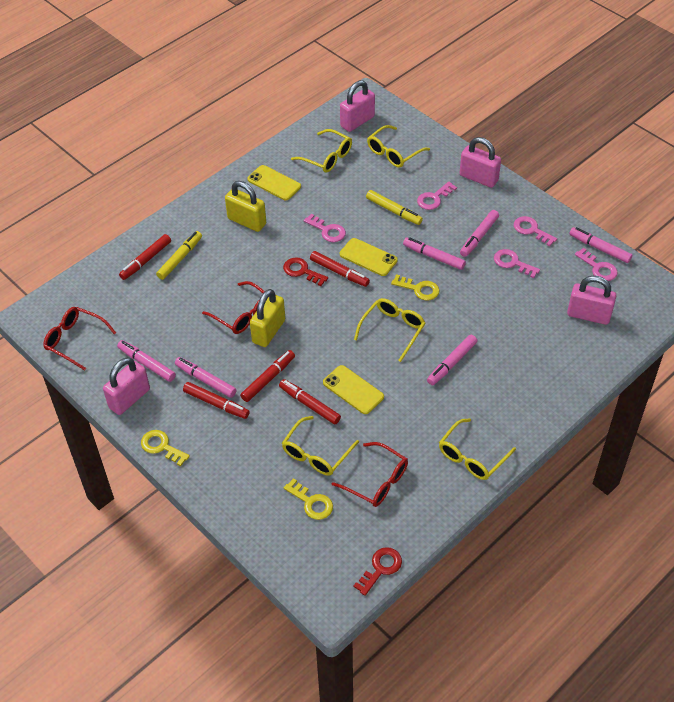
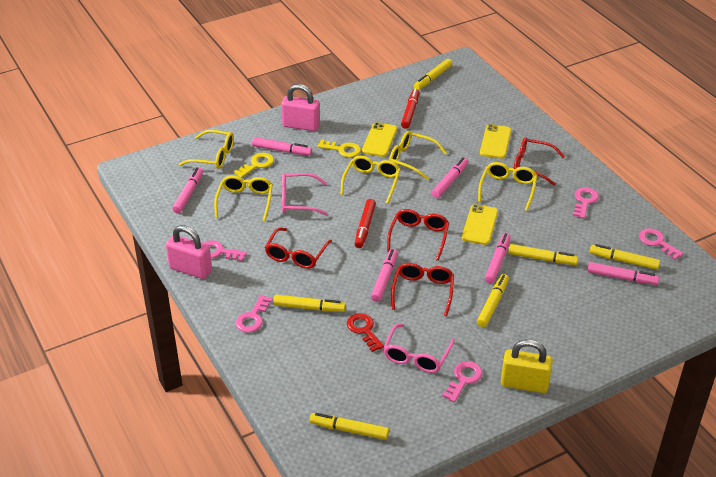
pink glasses: 0 -> 2
pink padlock: 4 -> 2
red glasses: 3 -> 4
red key: 2 -> 1
red marker: 5 -> 2
yellow key: 3 -> 2
yellow marker: 2 -> 6
yellow padlock: 2 -> 1

